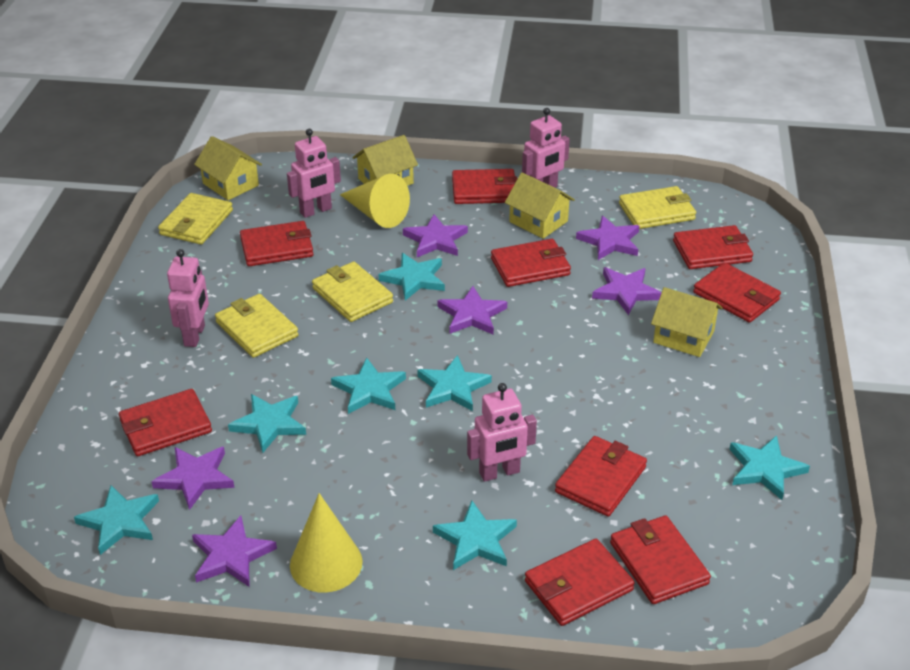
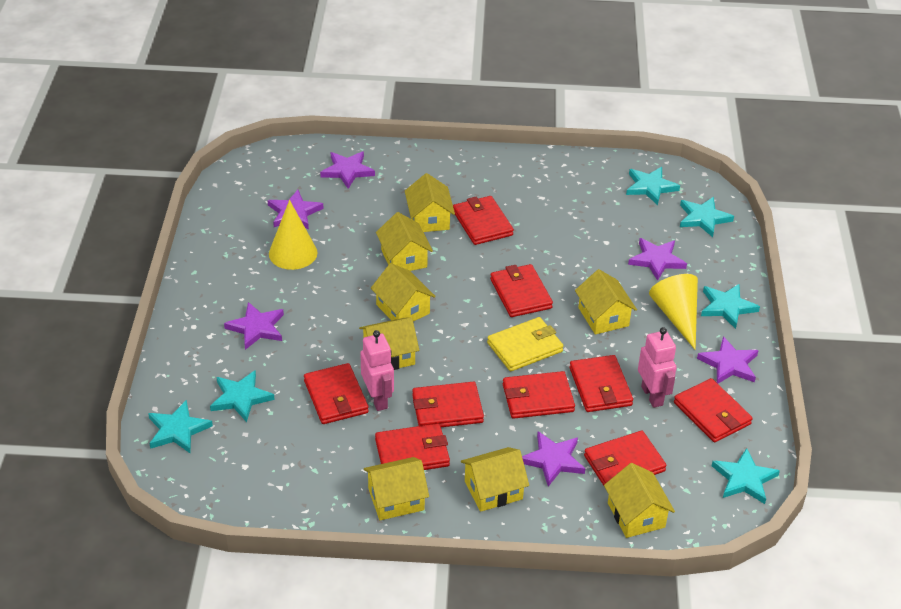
pink robot: 4 -> 2
turquoise star: 7 -> 6
yellow house: 4 -> 8
yellow wallet: 4 -> 1

